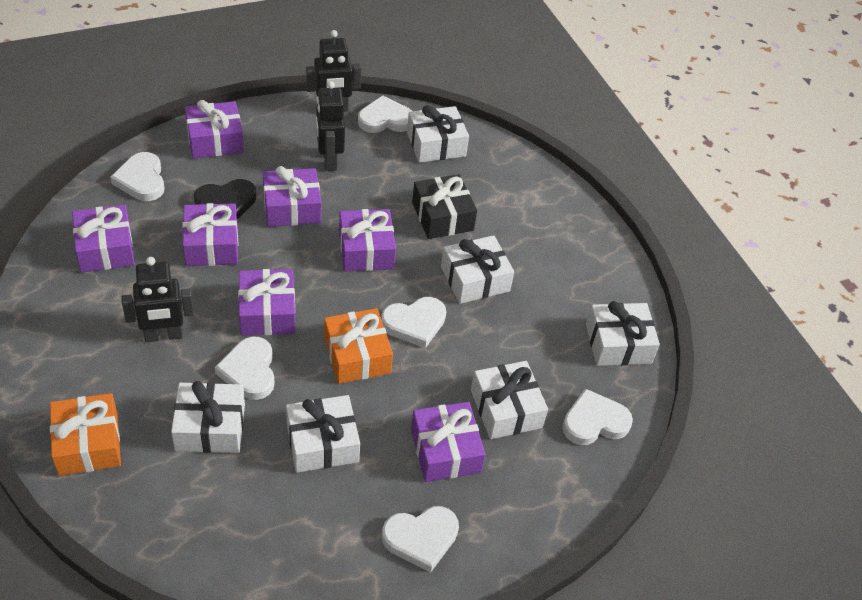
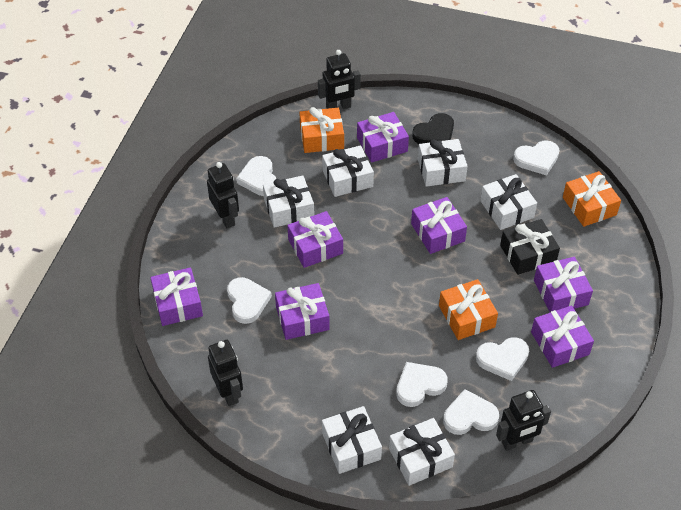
black robot: 3 -> 4
orange gift: 2 -> 3

